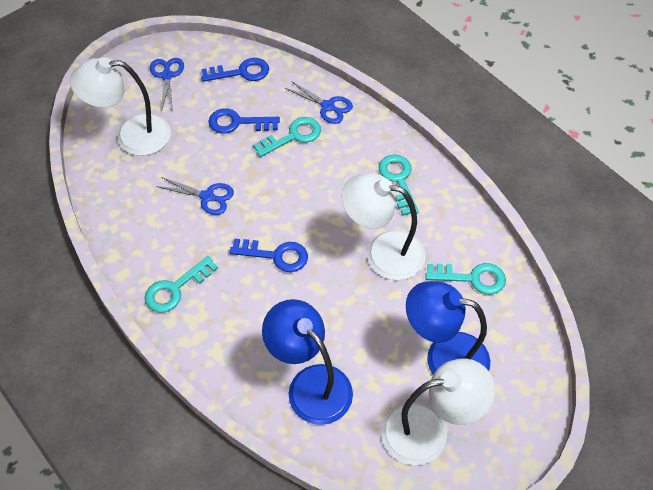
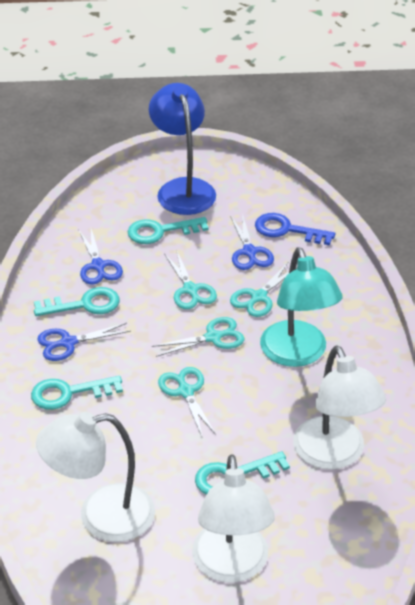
blue key: 3 -> 1
blue lamp: 2 -> 1
turquoise lamp: 0 -> 1
turquoise scissors: 0 -> 4

